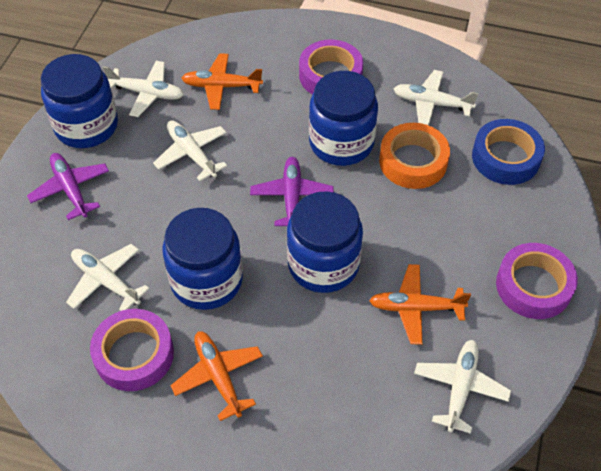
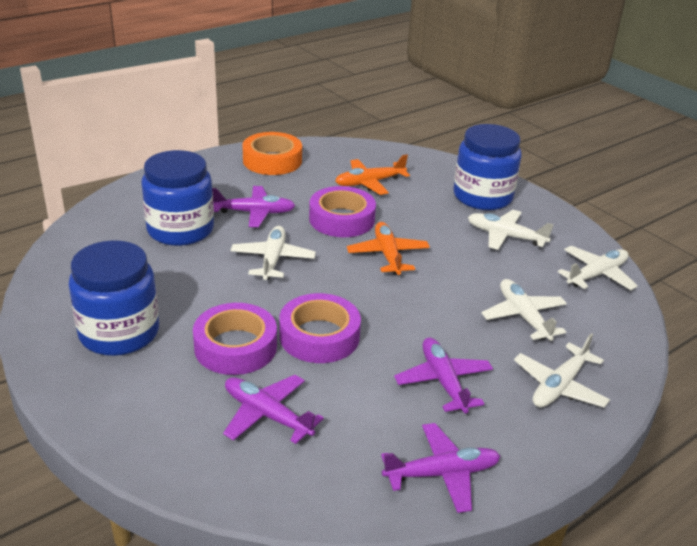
blue jar: 4 -> 3
blue tape: 1 -> 0
orange plane: 3 -> 2
purple plane: 2 -> 4

